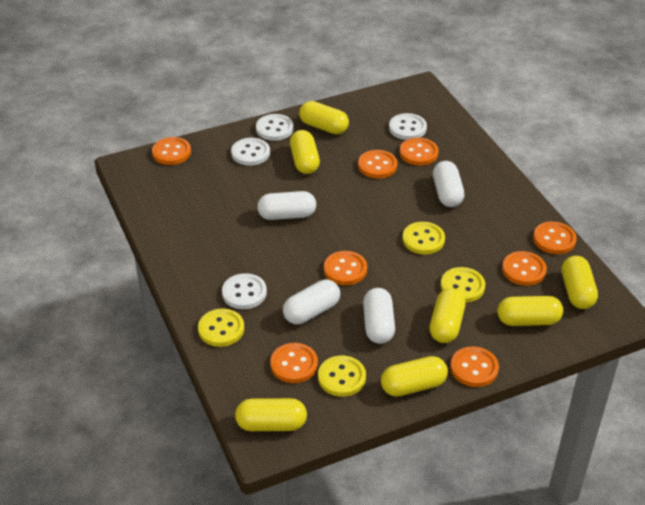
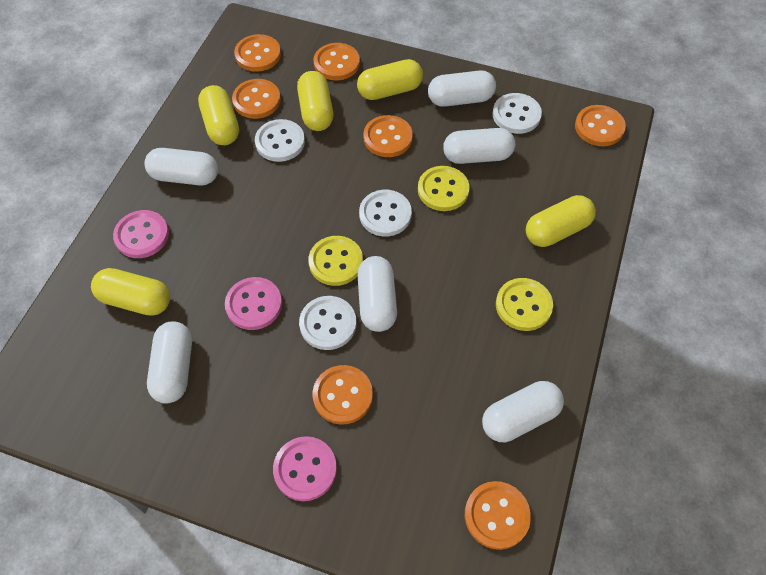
orange button: 8 -> 7
pink button: 0 -> 3
white capsule: 4 -> 6
yellow button: 4 -> 3
yellow capsule: 7 -> 5

